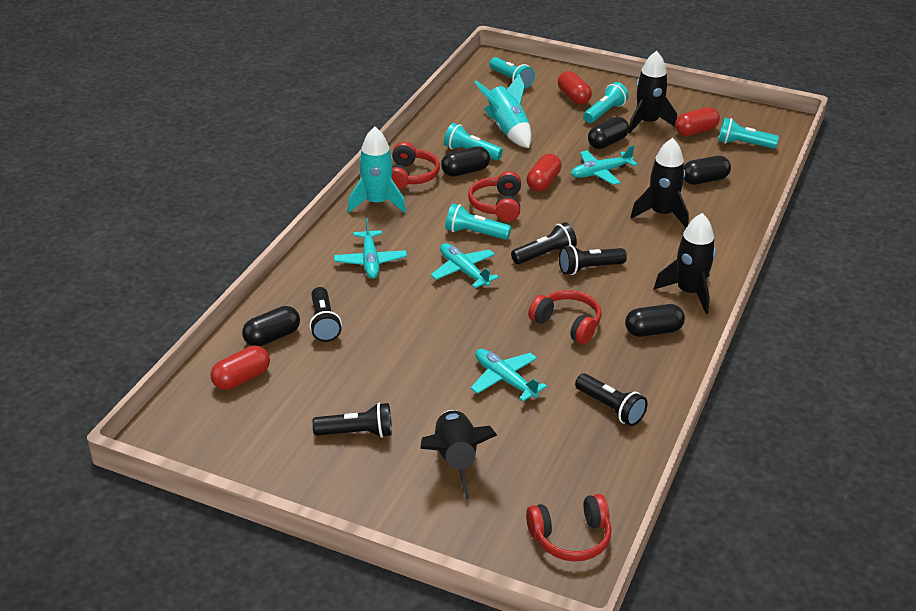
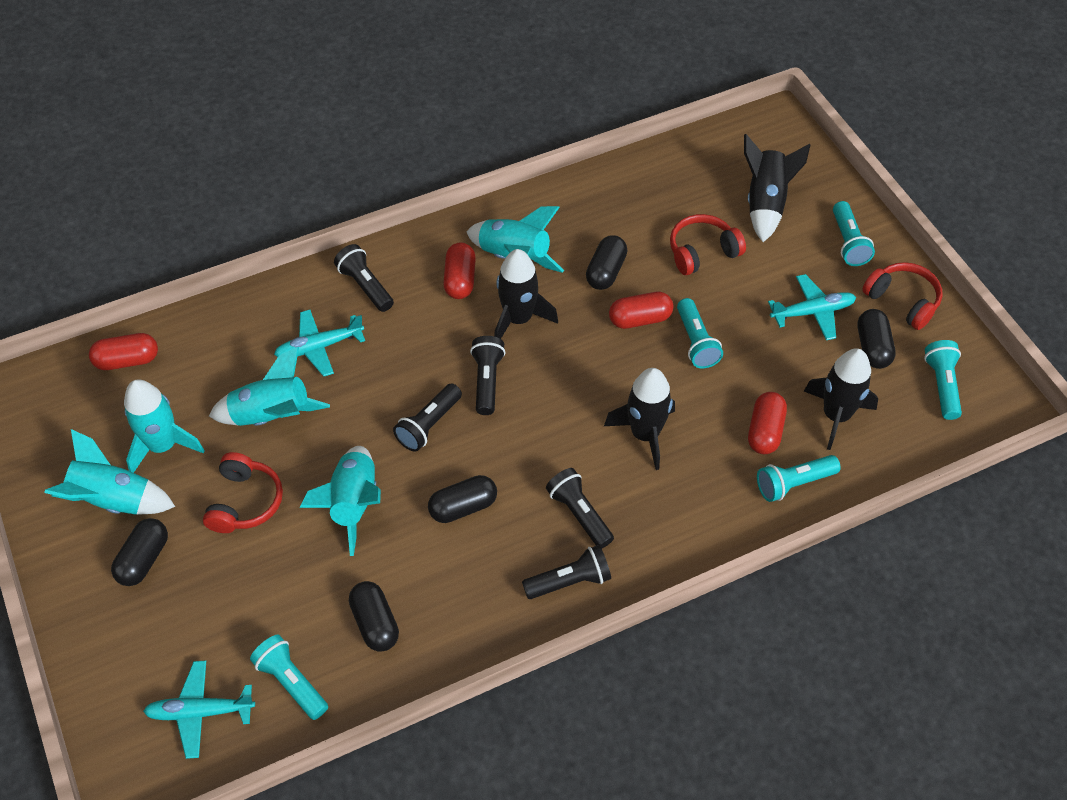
red headphones: 4 -> 3
turquoise plane: 4 -> 3
turquoise rocket: 2 -> 5

